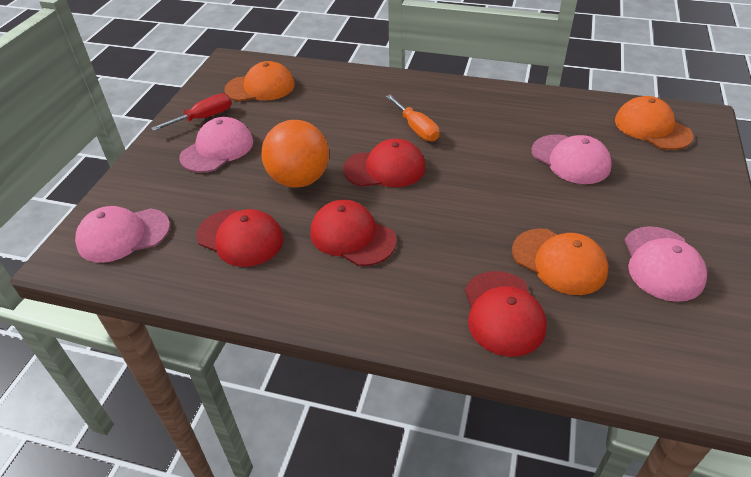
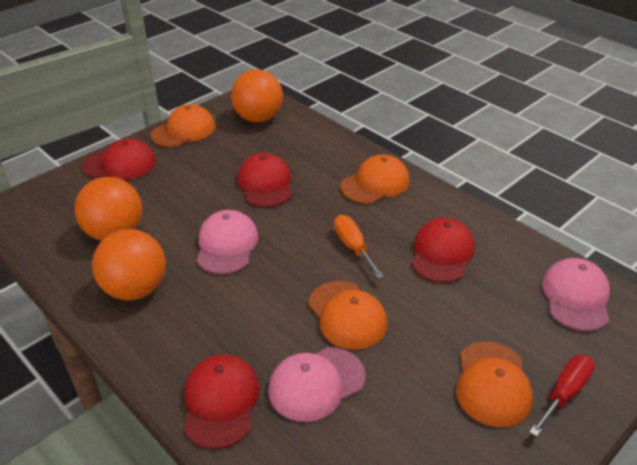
orange ball: 1 -> 3
orange cap: 3 -> 4
pink cap: 4 -> 3

